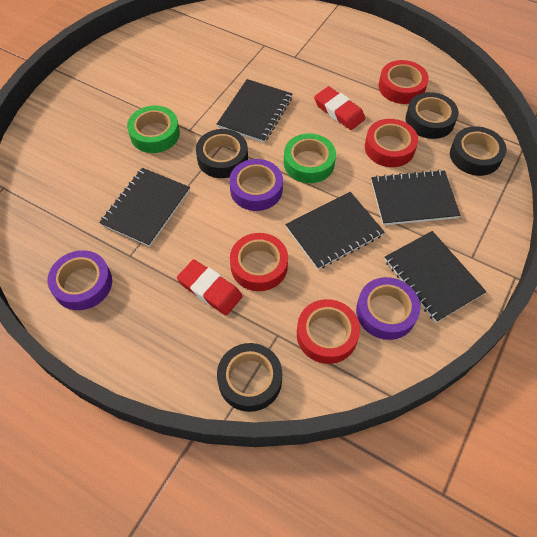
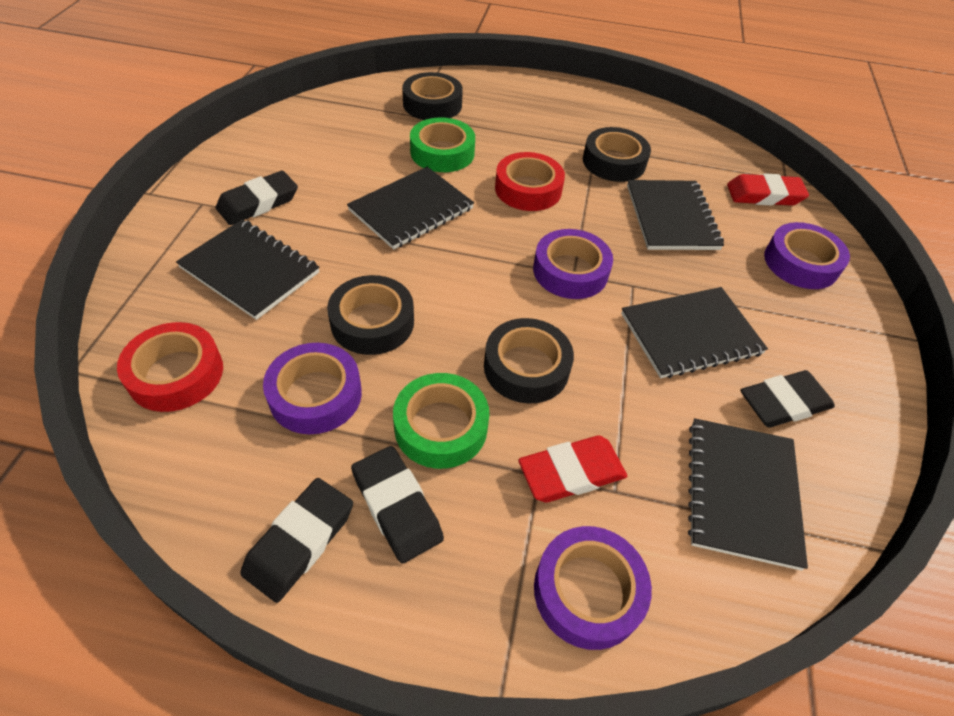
black eraser: 0 -> 4
purple tape: 3 -> 4
red tape: 4 -> 2

